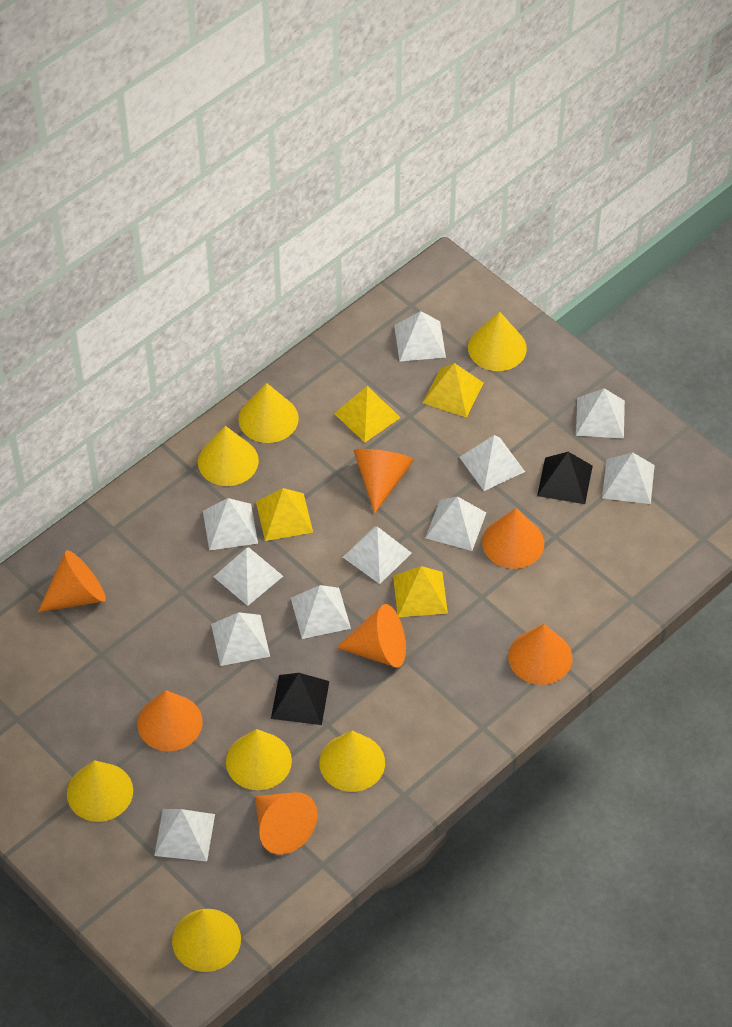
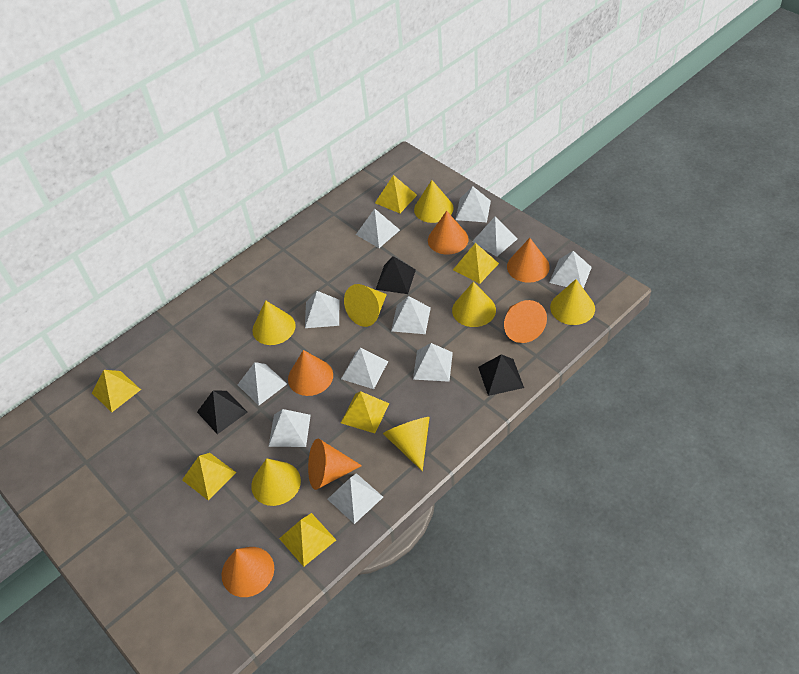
black pyramid: 2 -> 3
orange cone: 7 -> 6
yellow pyramid: 4 -> 6

